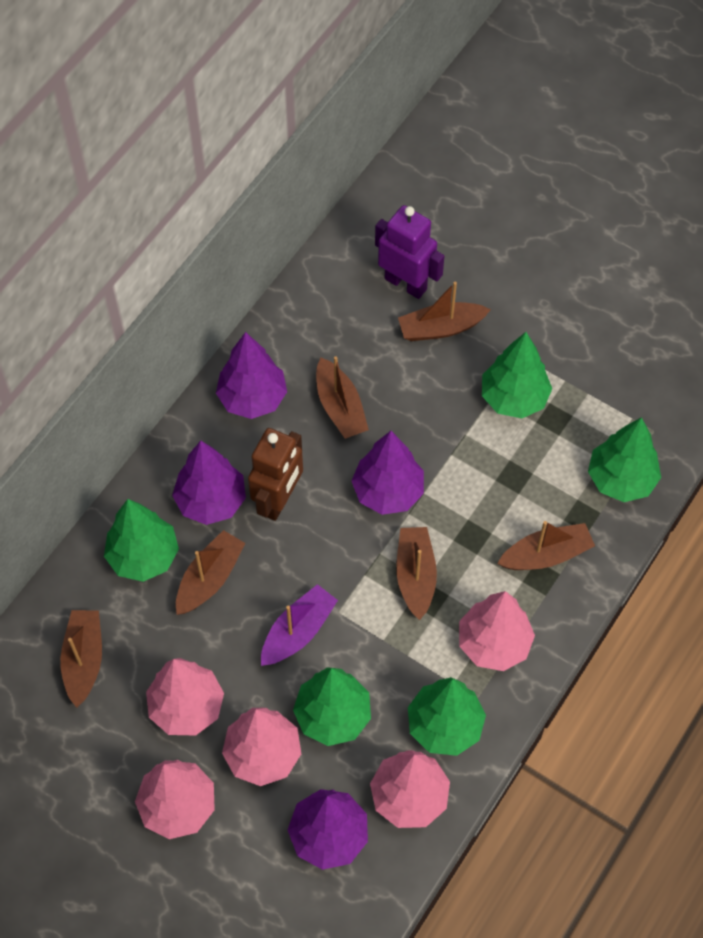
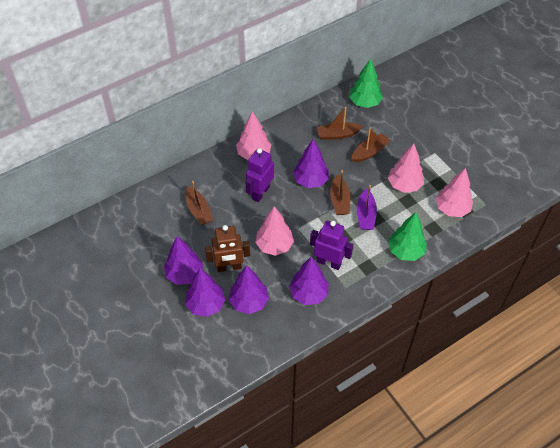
brown boat: 6 -> 4
green tree: 5 -> 2
pink tree: 5 -> 4
purple robot: 1 -> 2
purple tree: 4 -> 5

